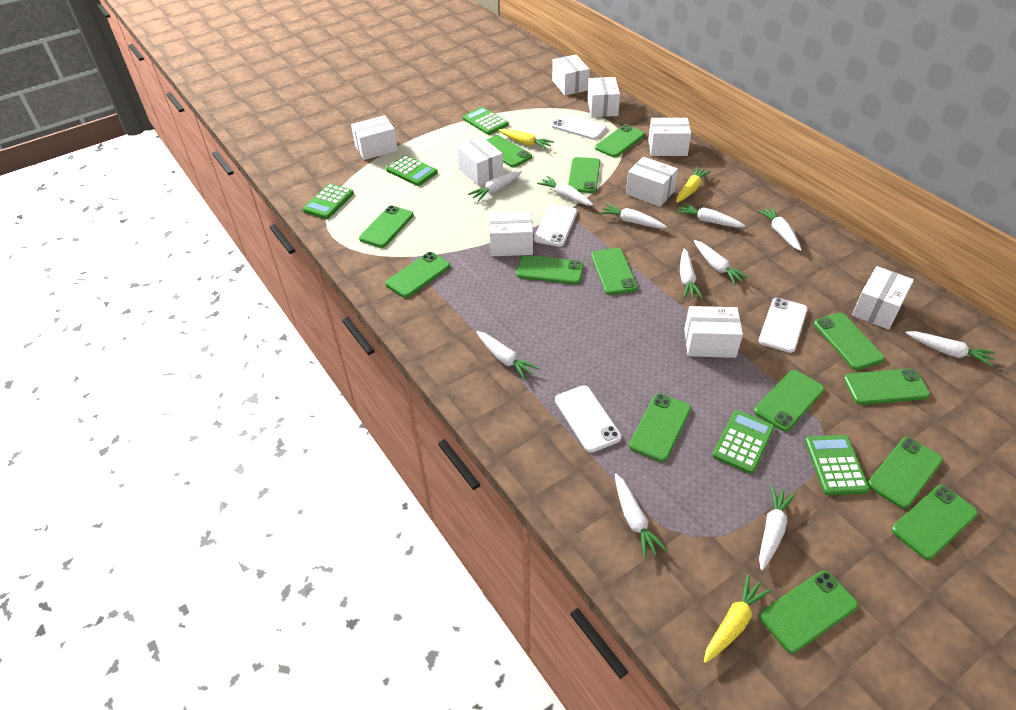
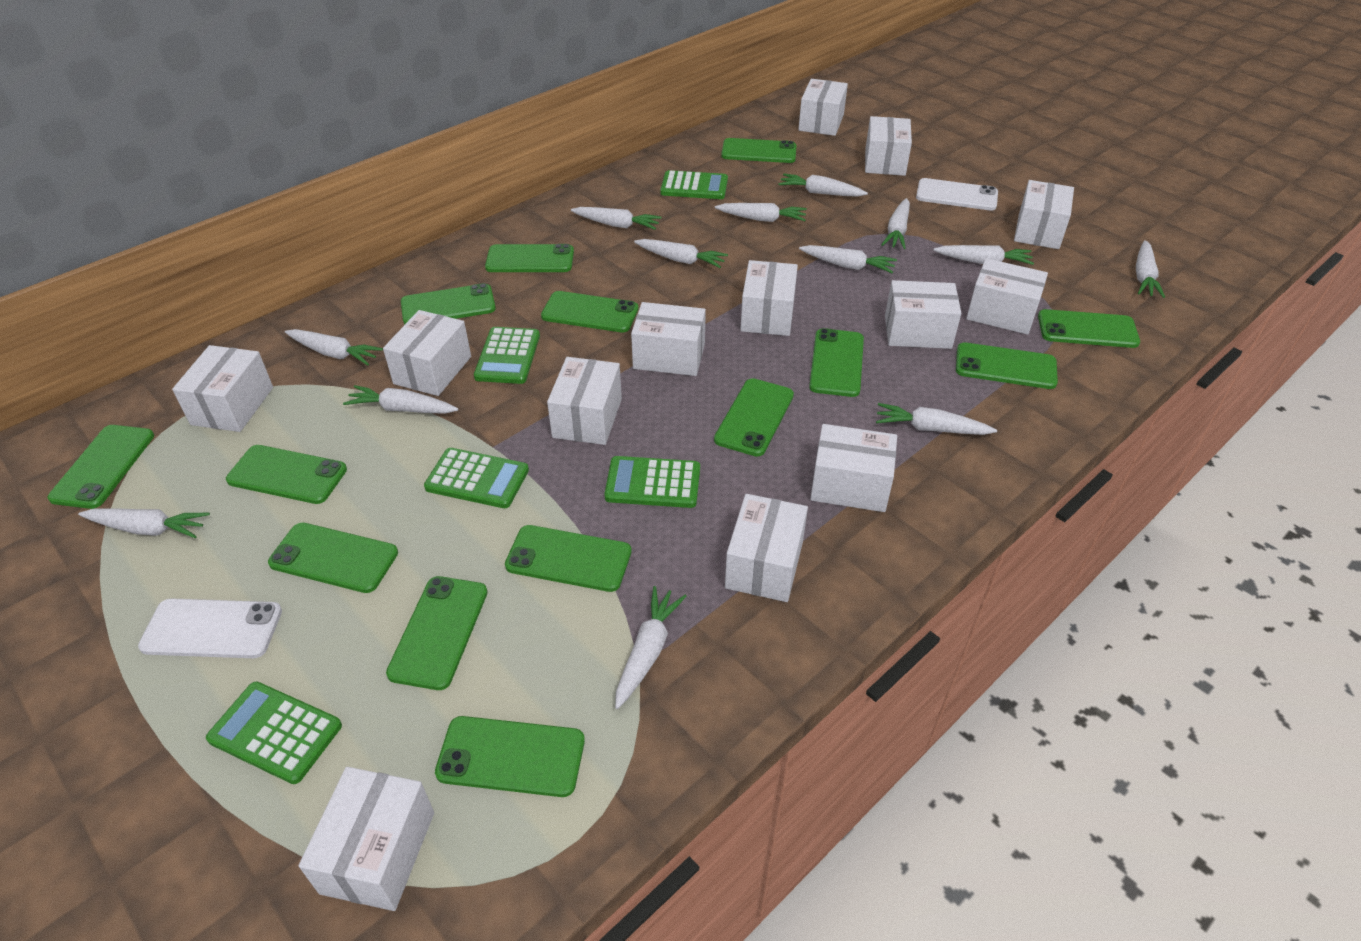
white box: 9 -> 13
white carrot: 11 -> 13
white phone: 4 -> 2
yellow carrot: 3 -> 0

